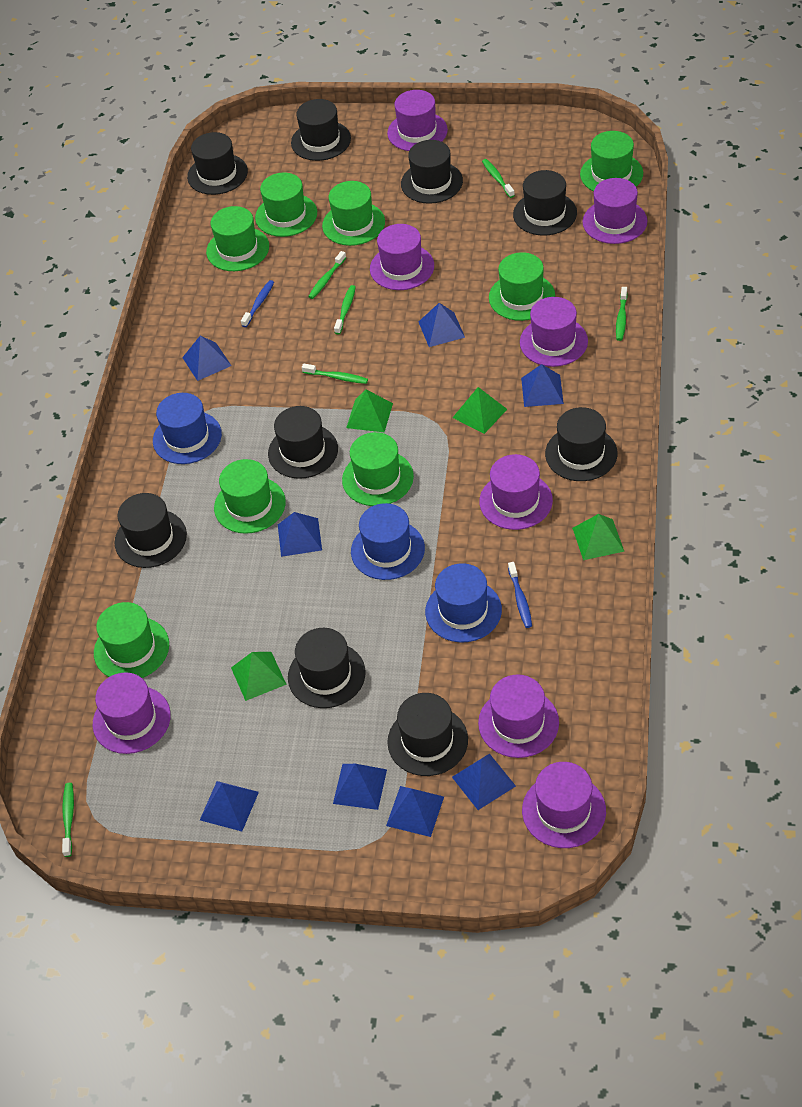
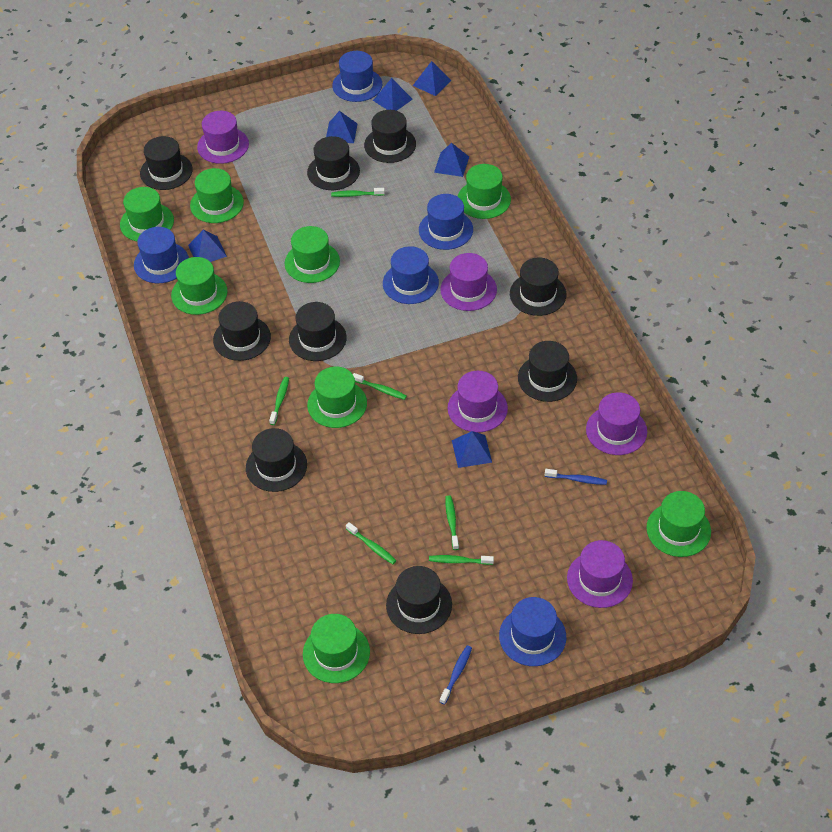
blue hat: 3 -> 5
blue pyramid: 8 -> 6
green pyramid: 4 -> 0
purple hat: 8 -> 5

